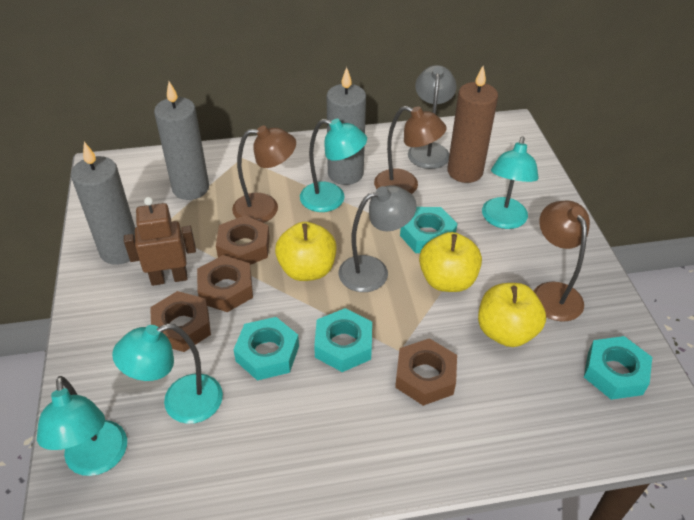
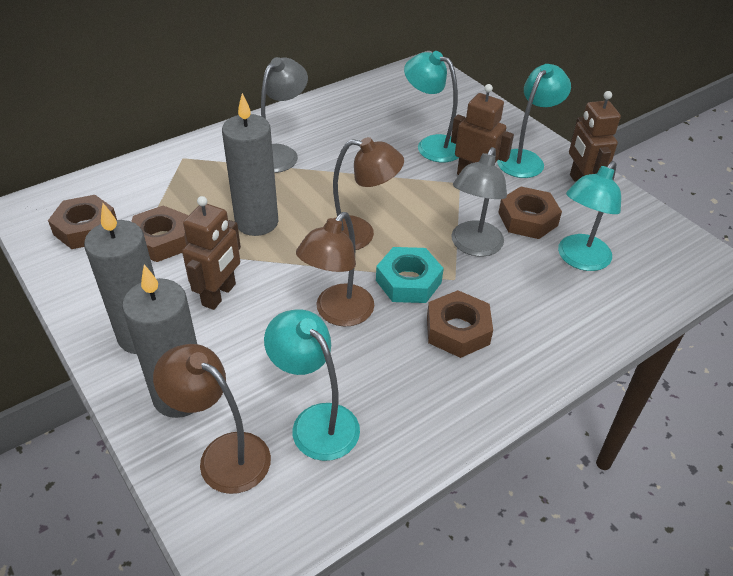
brown candle: 1 -> 0
brown robot: 1 -> 3
turquoise nut: 4 -> 1
yellow apple: 3 -> 0

